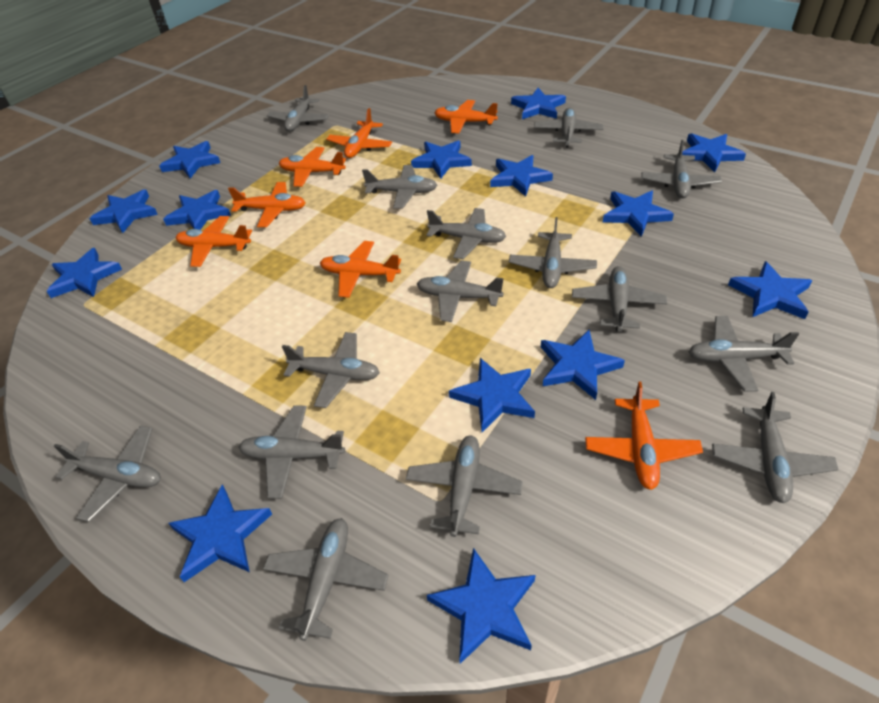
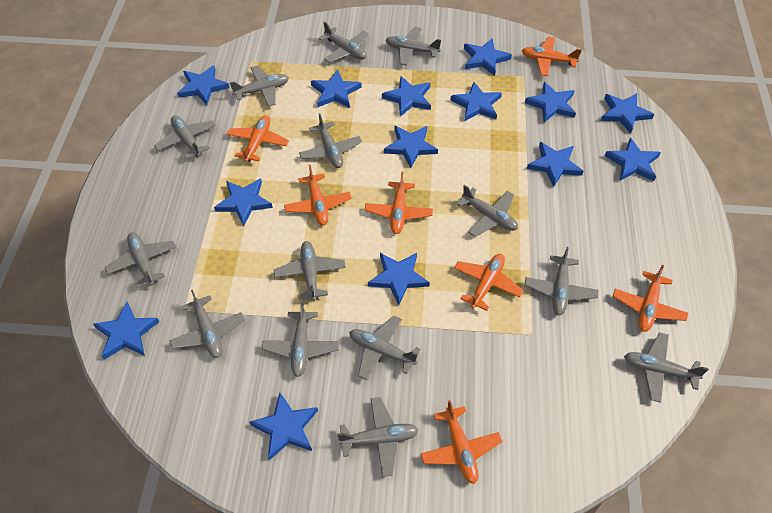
grey plane: 15 -> 14

